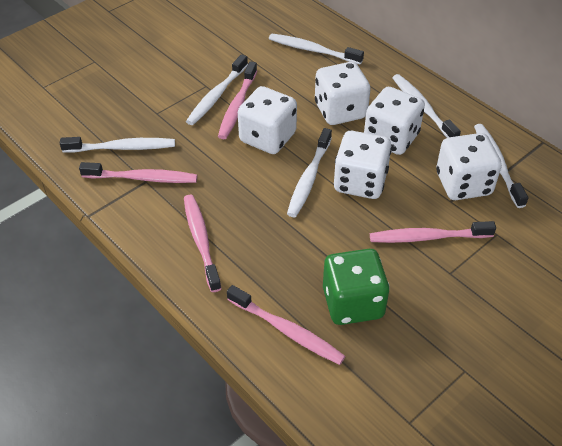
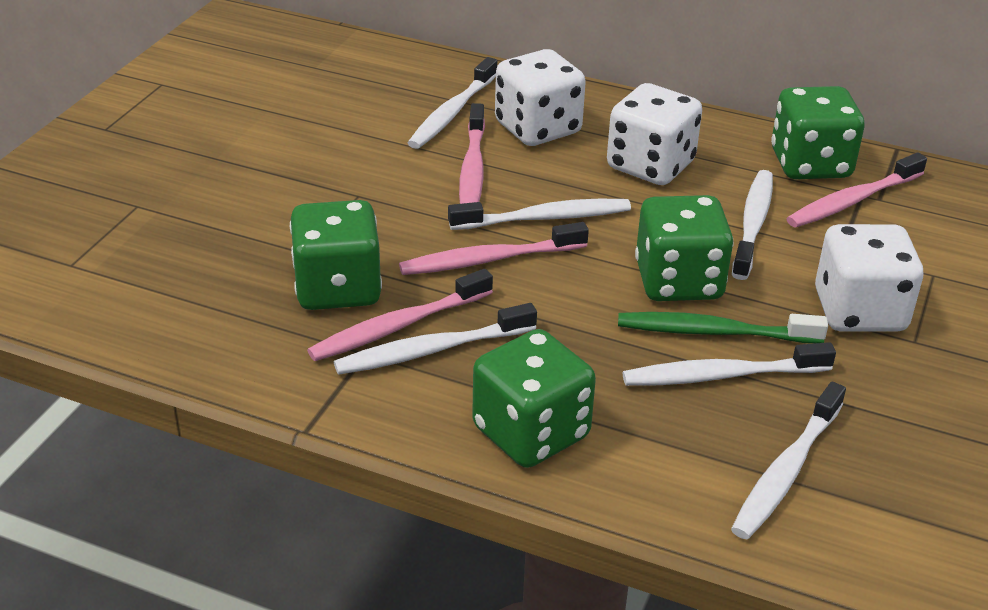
green dice: 1 -> 4
green toothbrush: 0 -> 1
pink toothbrush: 5 -> 4
white dice: 5 -> 3

